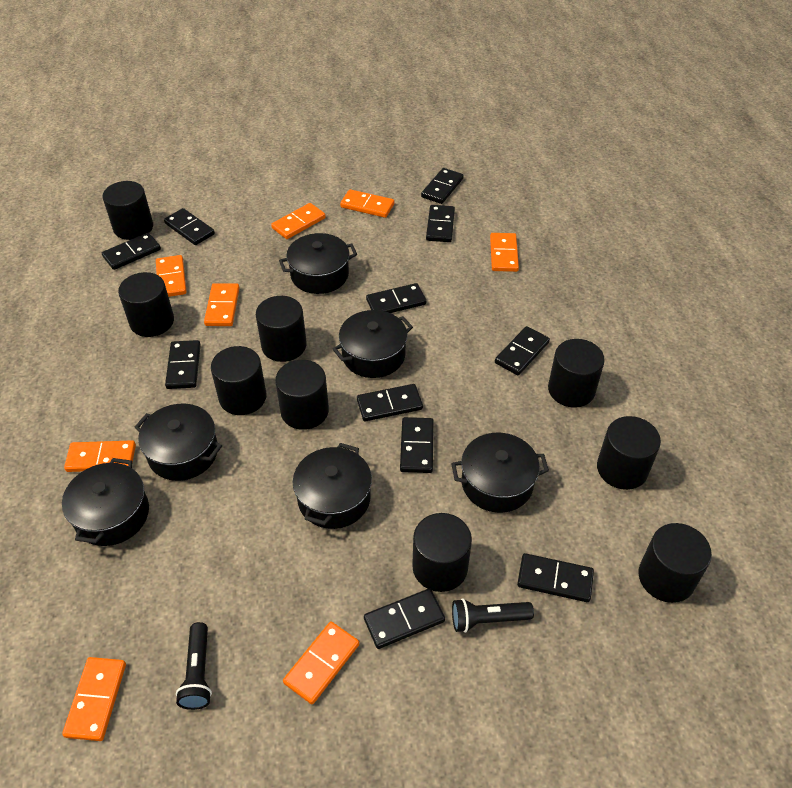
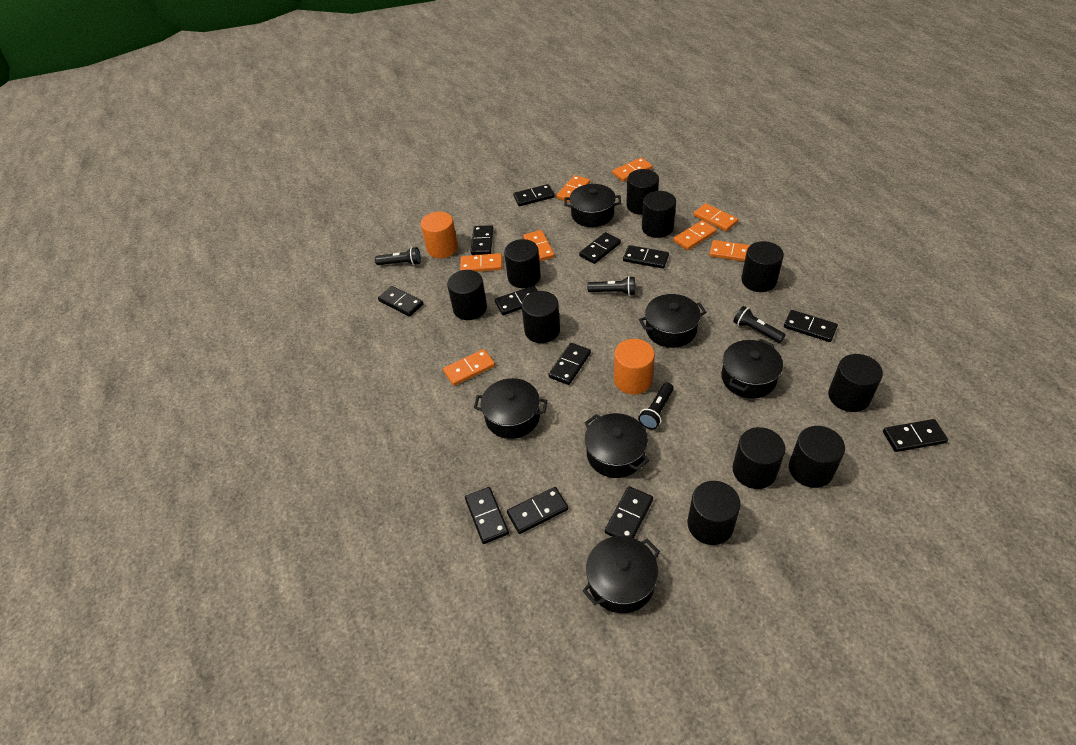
black cylinder: 9 -> 10
black domino: 11 -> 12
black flashlight: 2 -> 4
orange cylinder: 0 -> 2

